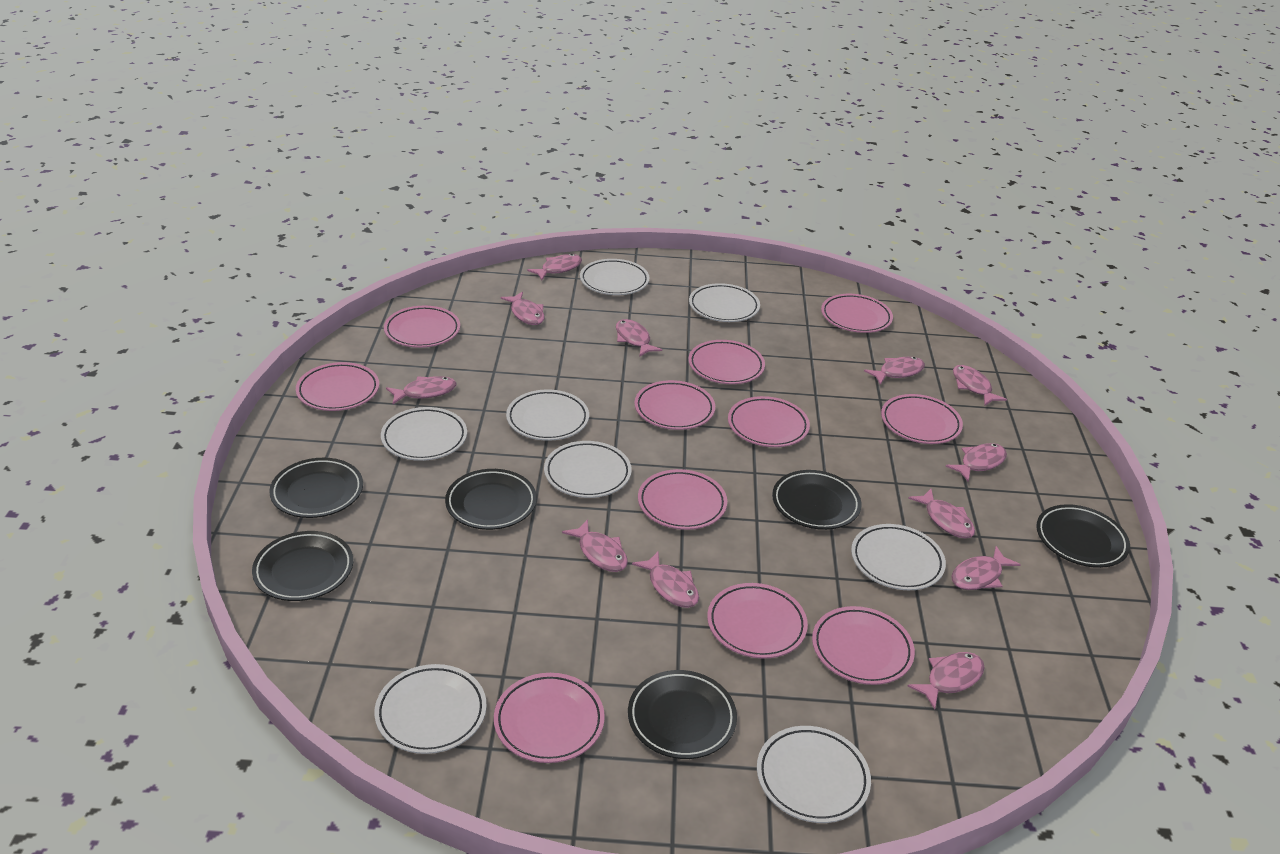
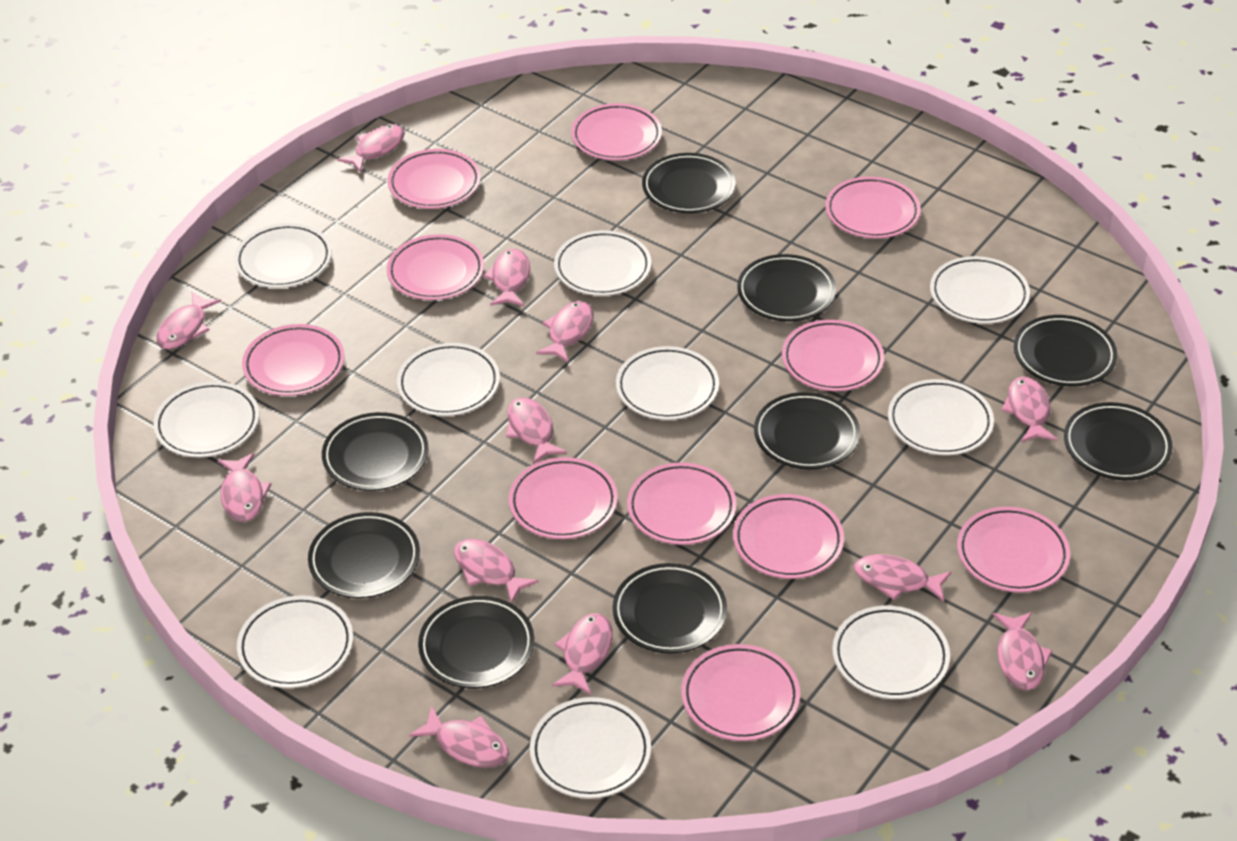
black plate: 6 -> 9
white plate: 8 -> 10

